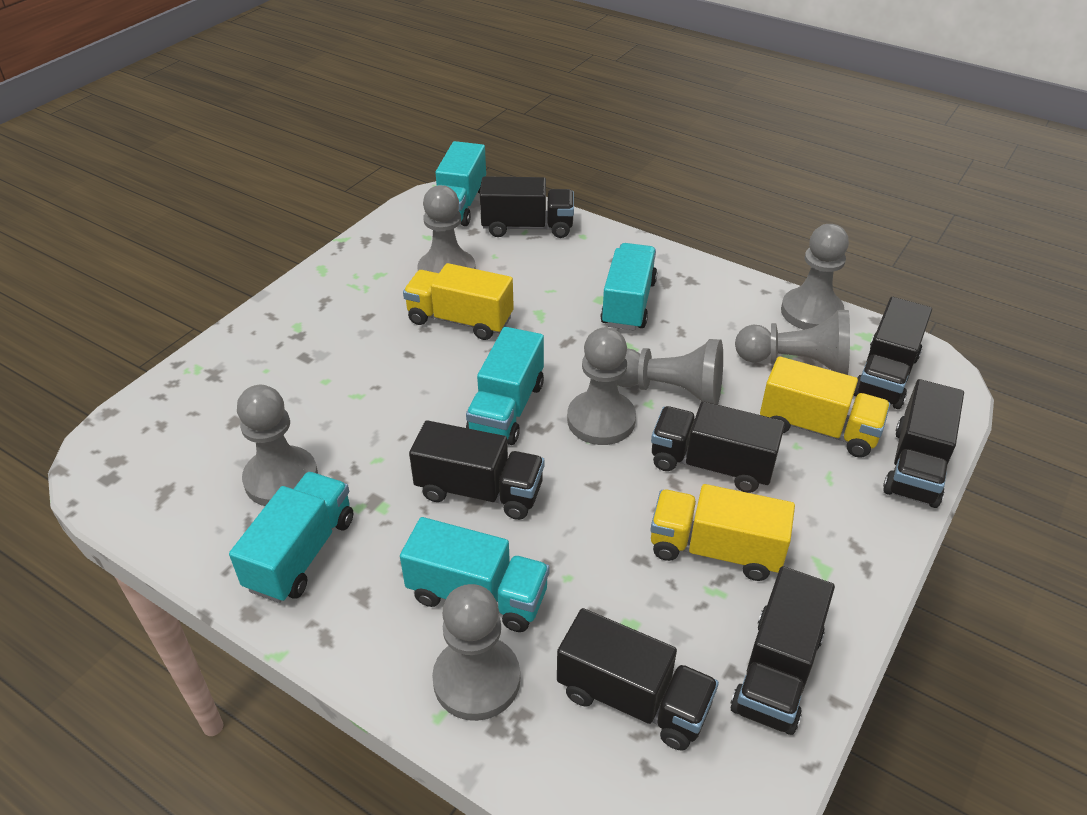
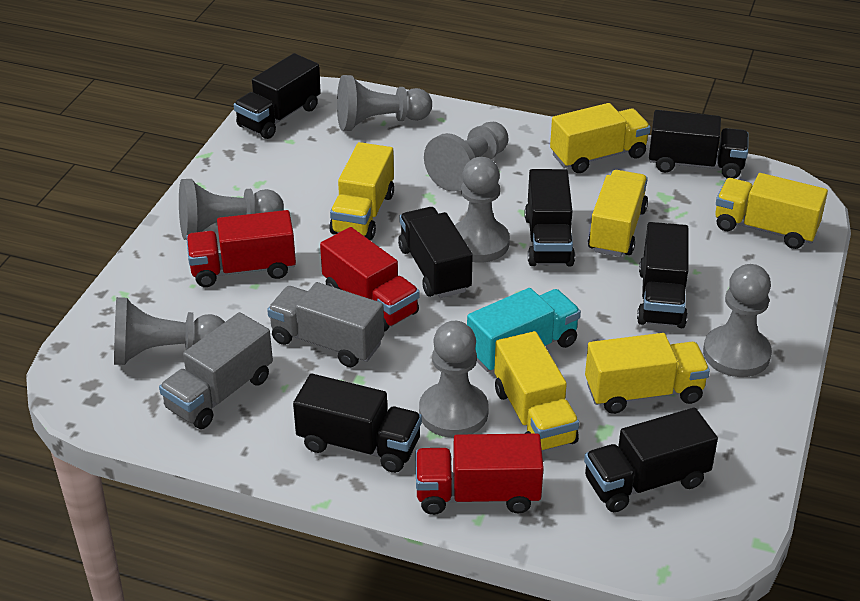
grey truck: 0 -> 2
red truck: 0 -> 3
turquoise truck: 5 -> 1
yellow truck: 3 -> 6

